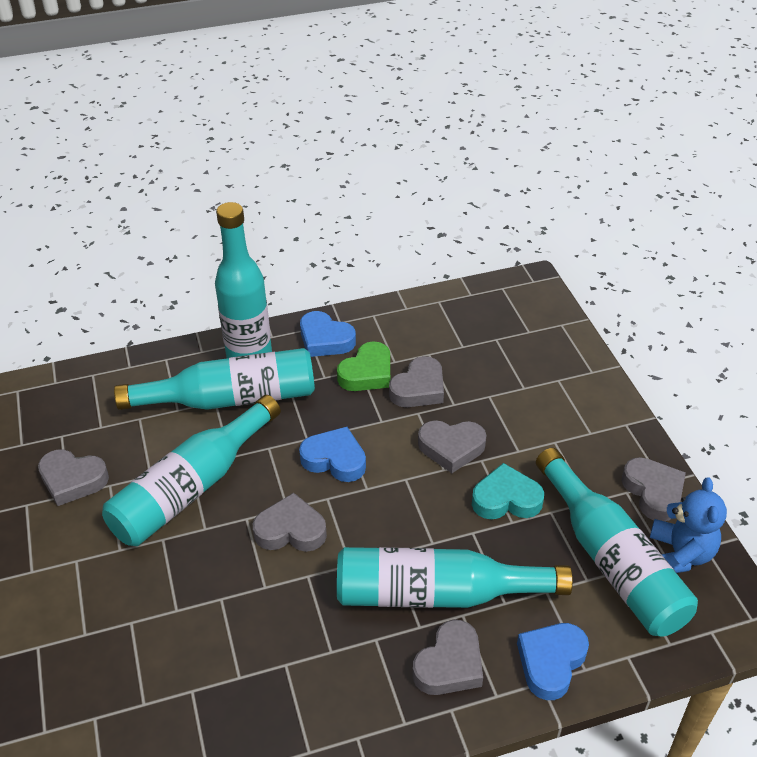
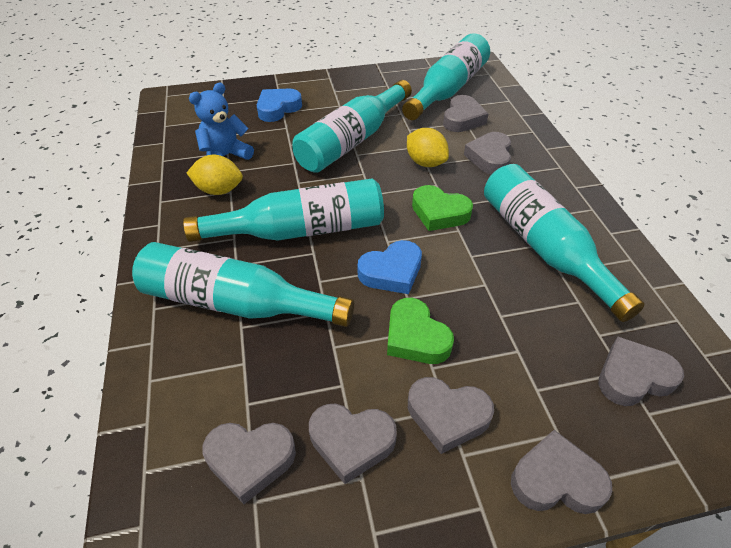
blue heart: 3 -> 2
green heart: 1 -> 2
grey heart: 6 -> 7
turquoise heart: 1 -> 0
yellow lemon: 0 -> 2

